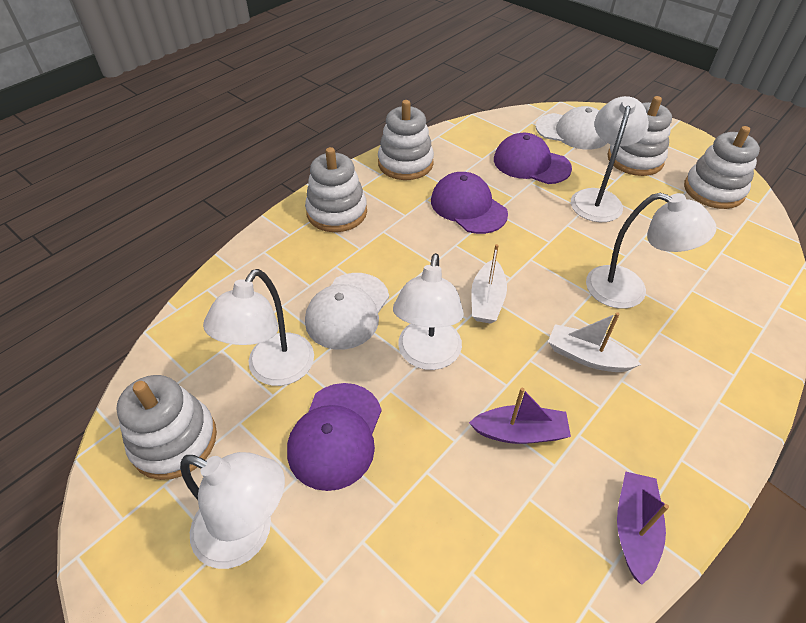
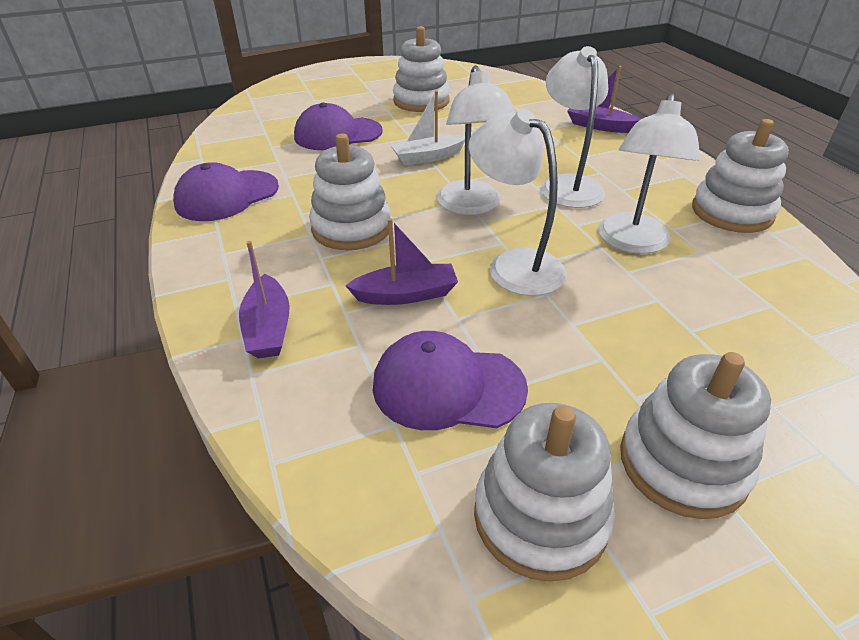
purple boat: 2 -> 3
white boat: 2 -> 1
white cap: 2 -> 0
white lamp: 5 -> 4

